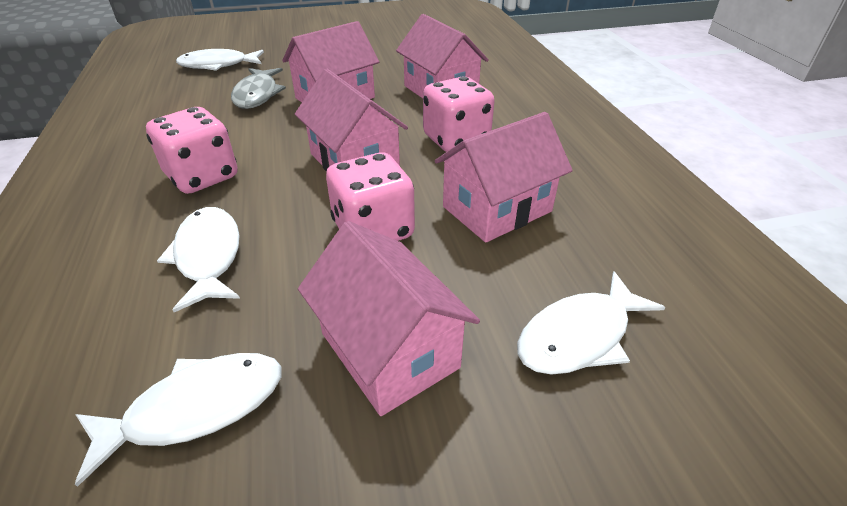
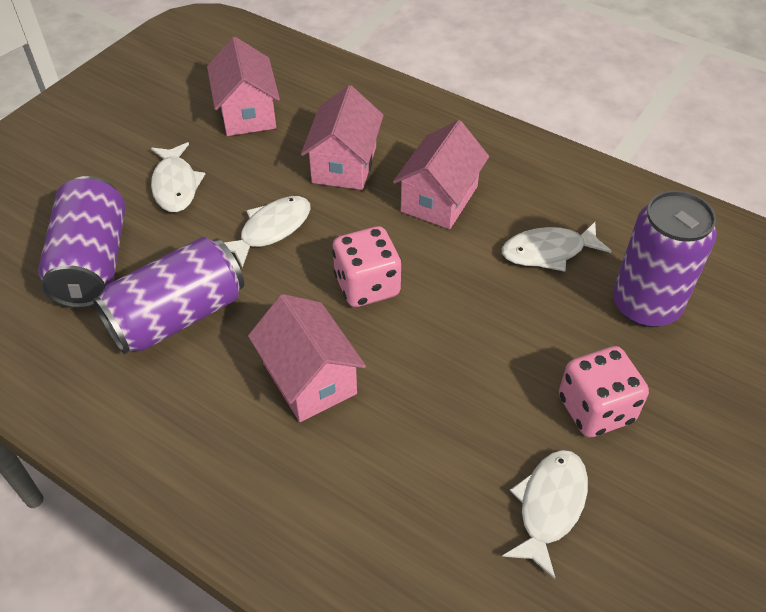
grey fish: 1 -> 0
pink dice: 3 -> 2
pink house: 5 -> 4
purple can: 0 -> 3

